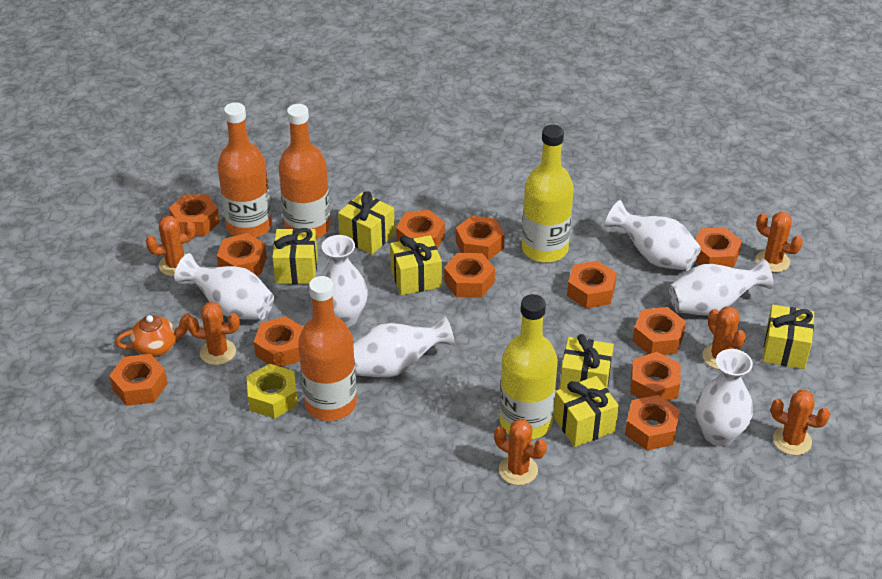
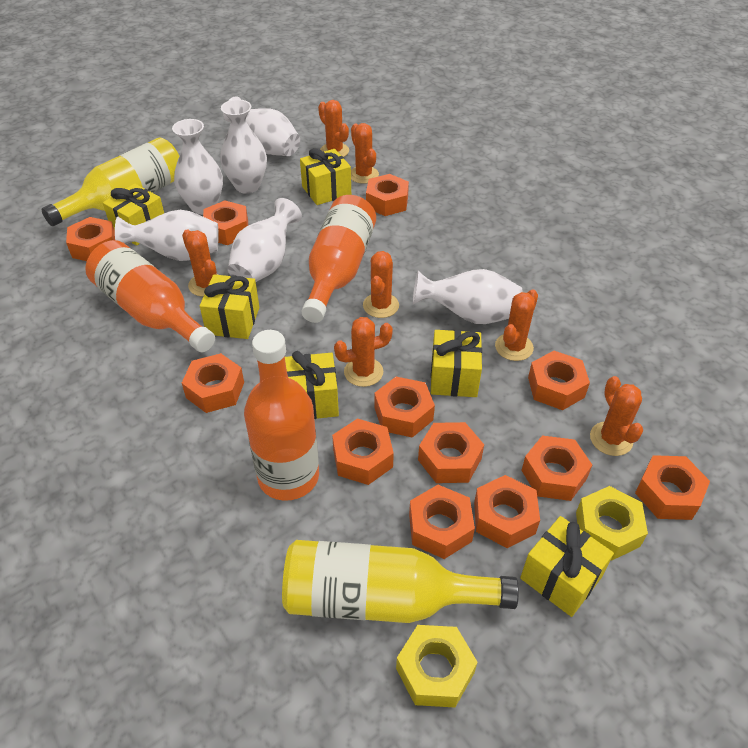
orange cactus: 6 -> 7
orange teapot: 1 -> 0
yellow nut: 1 -> 2

